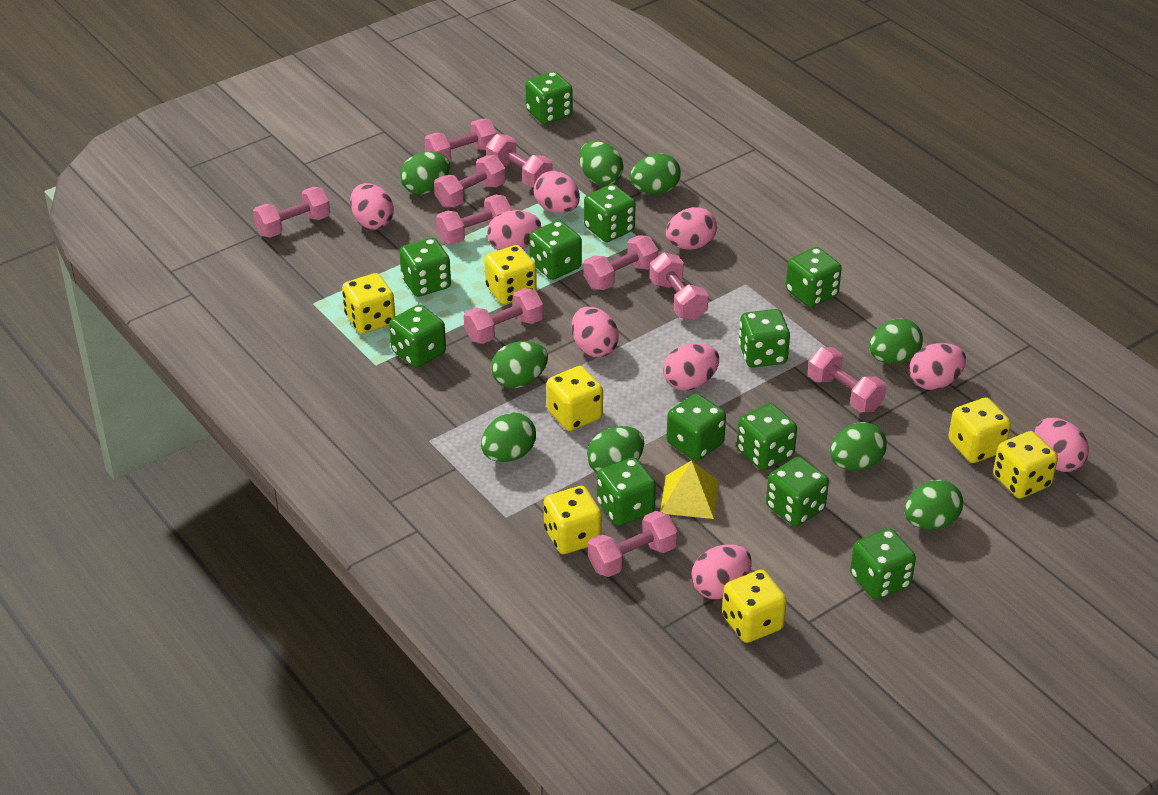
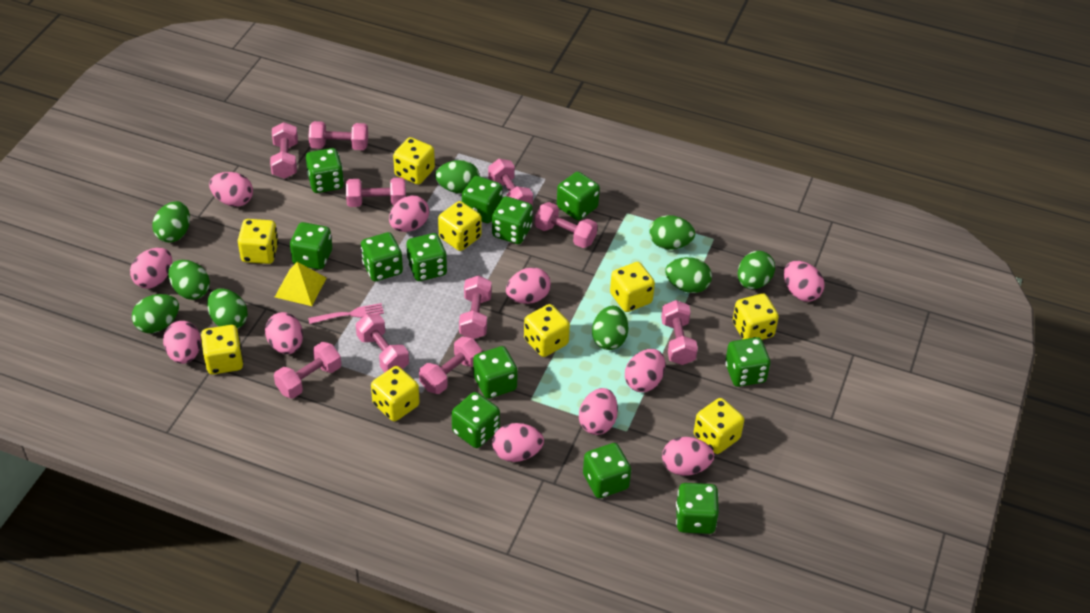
pink egg: 9 -> 11
pink fork: 0 -> 1
yellow dice: 7 -> 9

